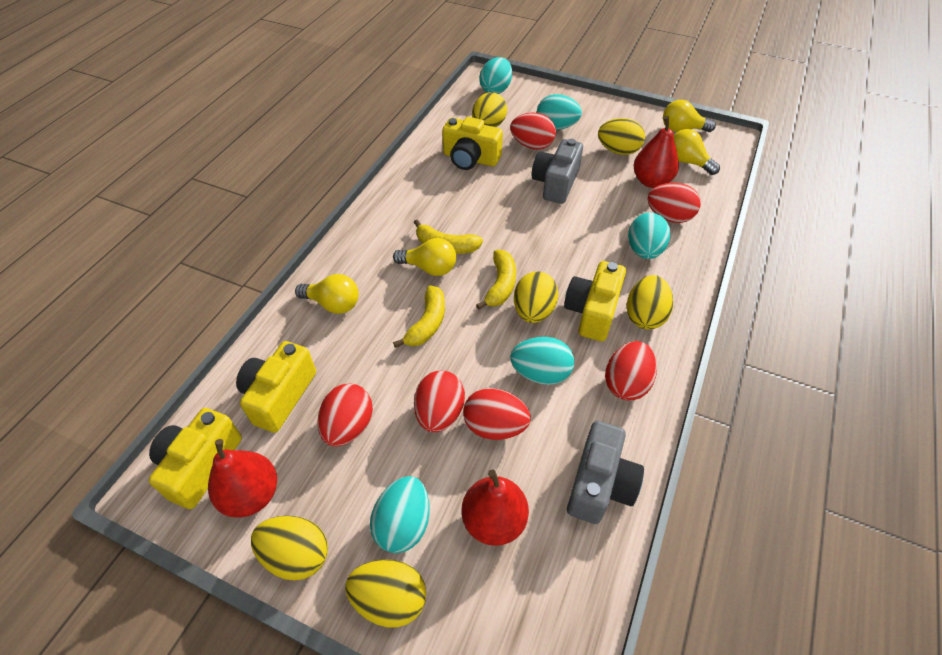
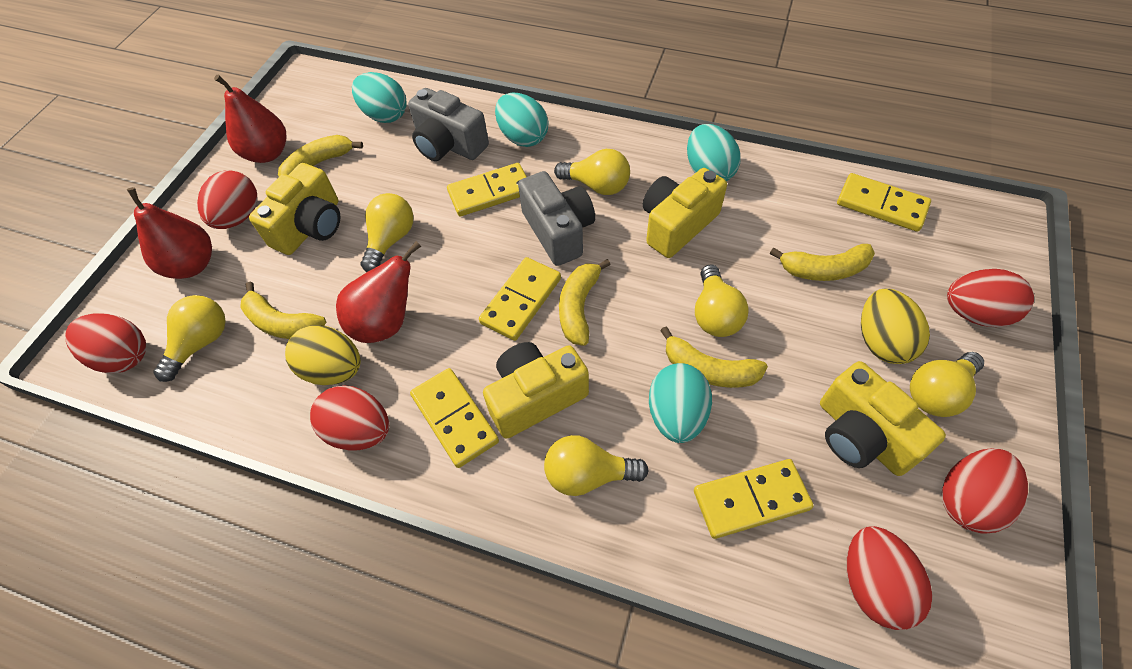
turquoise egg: 5 -> 4
yellow banana: 3 -> 5
yellow domino: 0 -> 5
yellow egg: 6 -> 2
yellow light bulb: 4 -> 6

